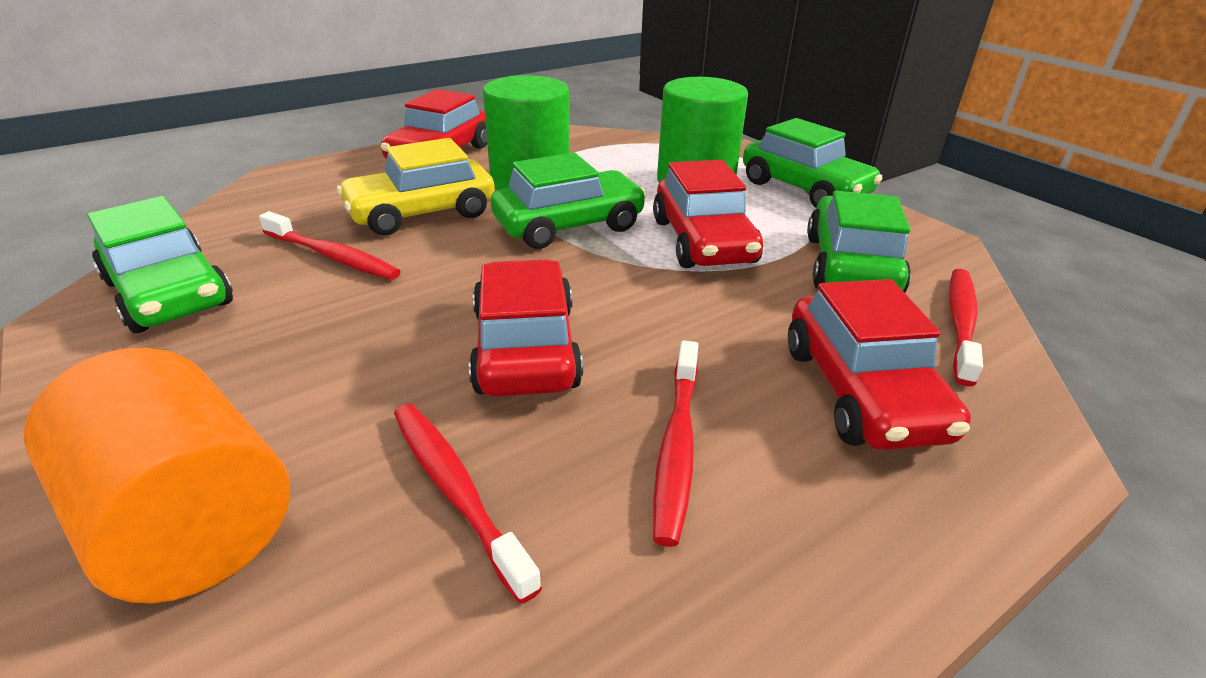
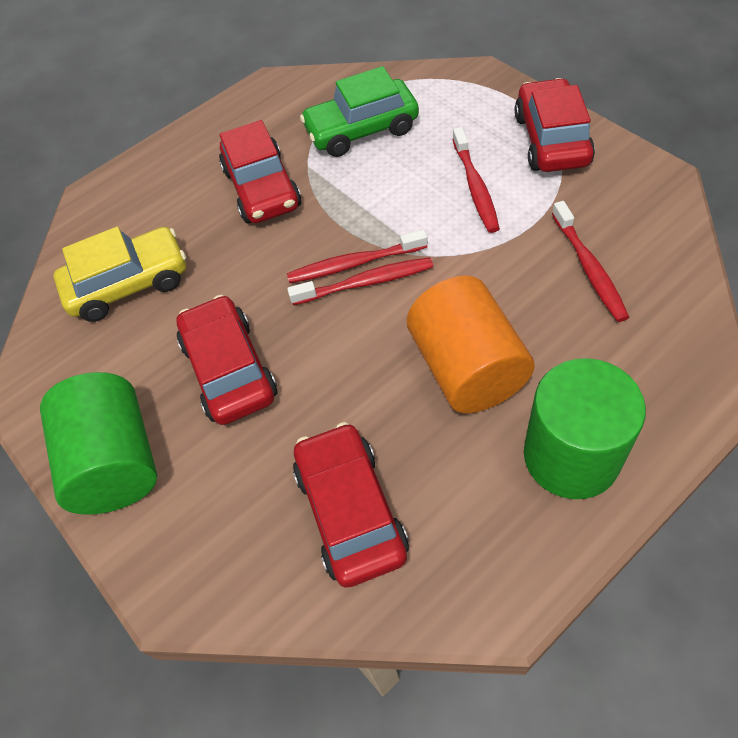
green car: 4 -> 1

